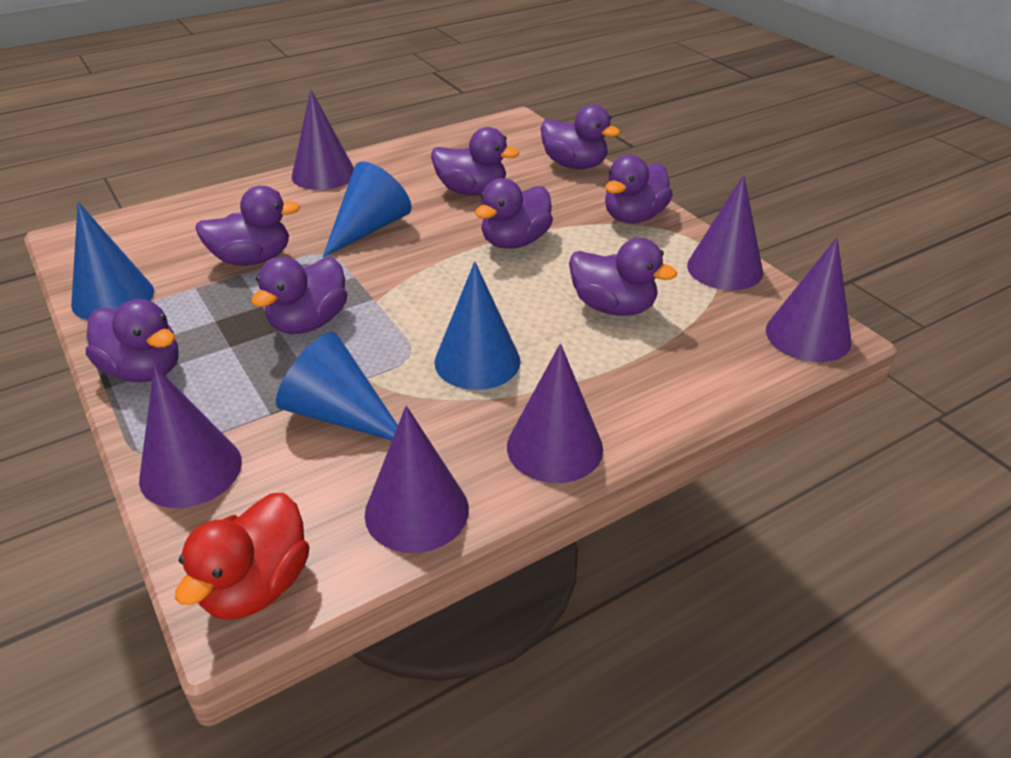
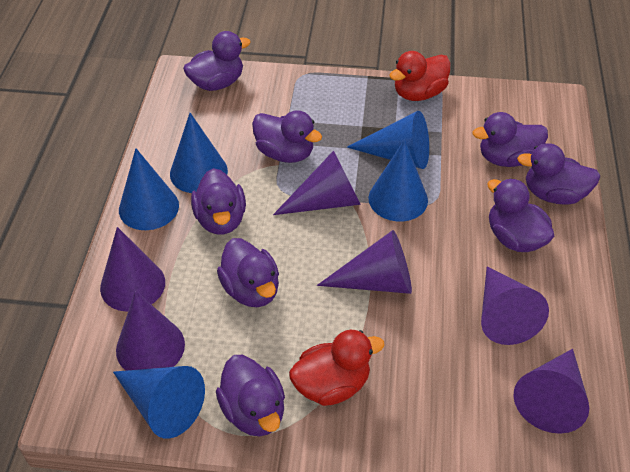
blue cone: 4 -> 5
red duck: 1 -> 2

